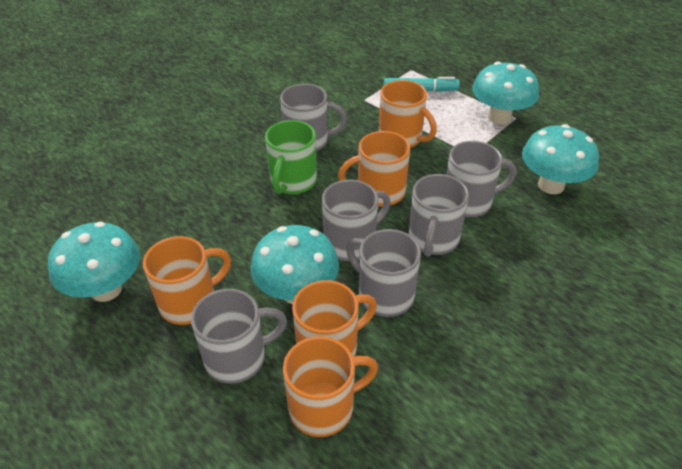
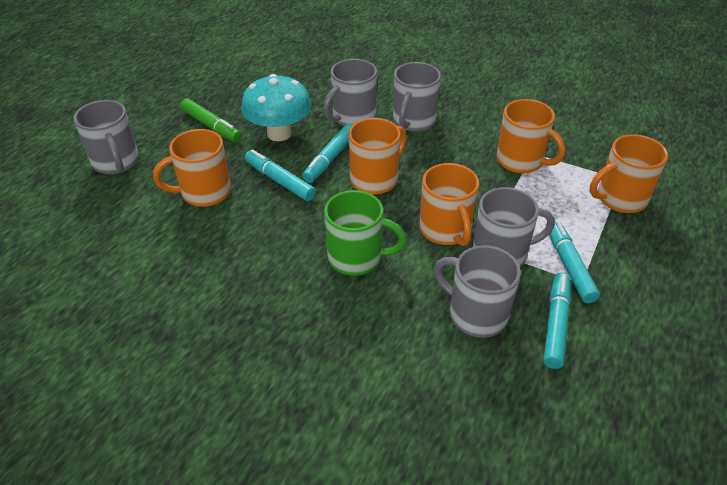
green marker: 0 -> 1
grey mug: 6 -> 5
turquoise marker: 1 -> 4
turquoise mushroom: 4 -> 1

